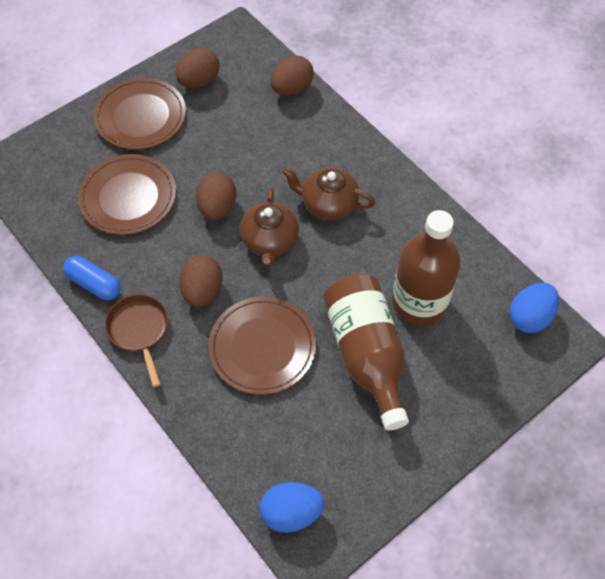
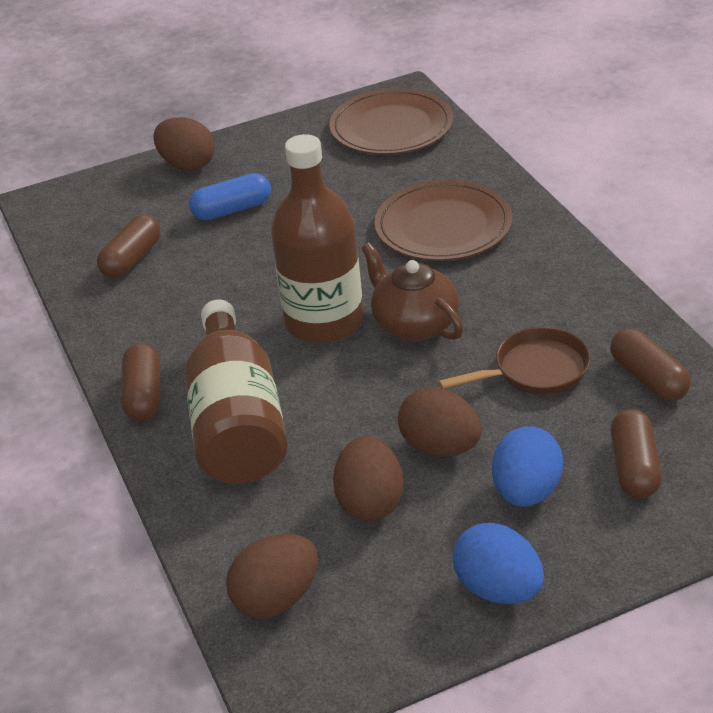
brown capsule: 0 -> 4
brown plate: 3 -> 2
brown teapot: 2 -> 1

